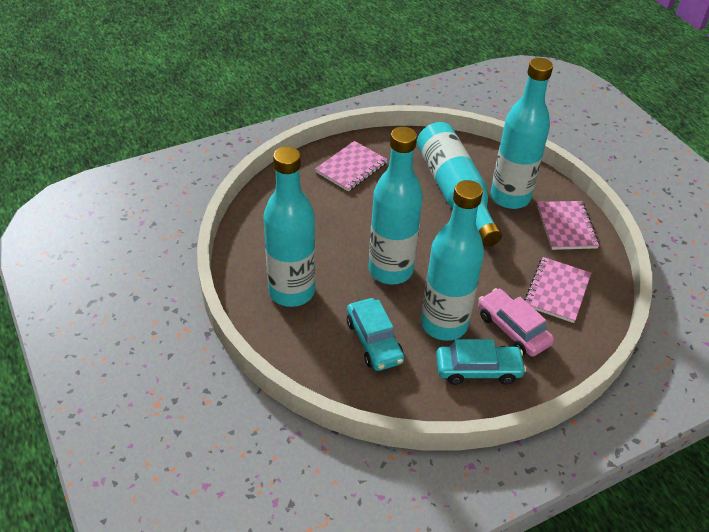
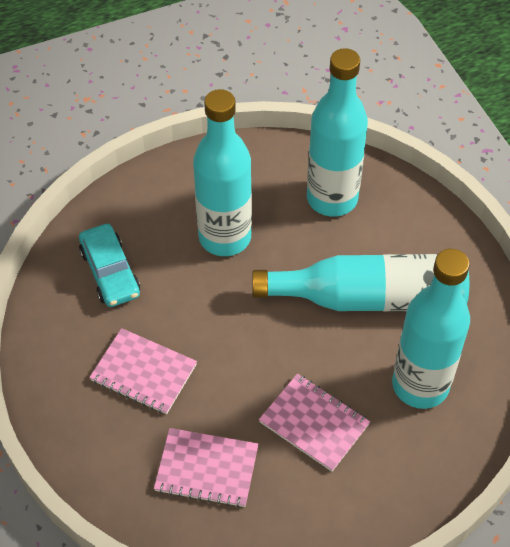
pink car: 1 -> 0
turquoise bottle: 5 -> 4
turquoise car: 2 -> 1

